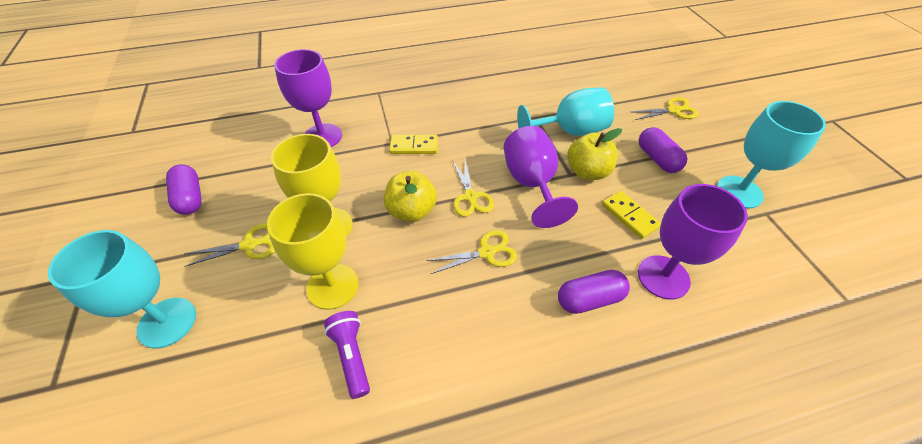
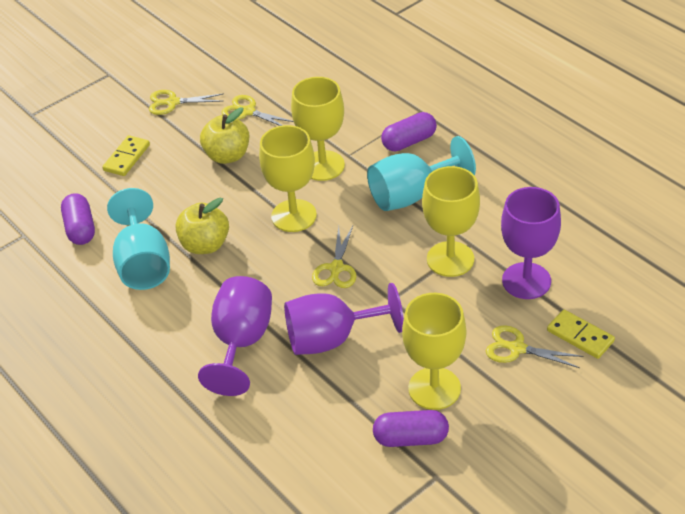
purple flashlight: 1 -> 0
turquoise goblet: 3 -> 2
yellow goblet: 2 -> 4

